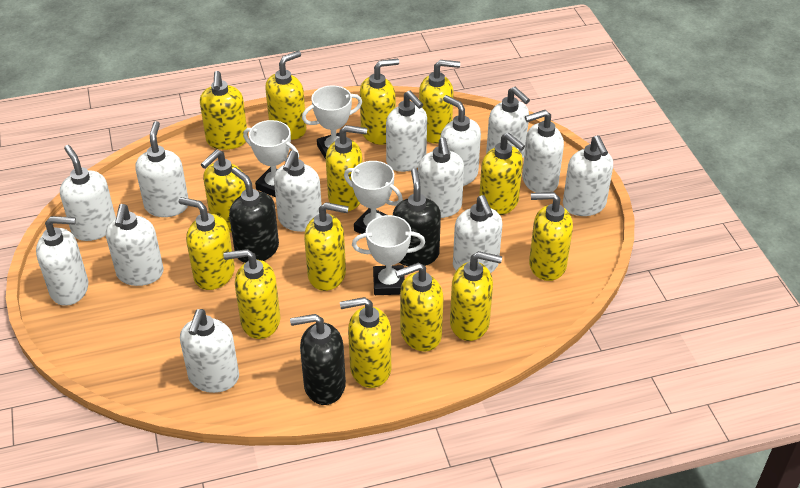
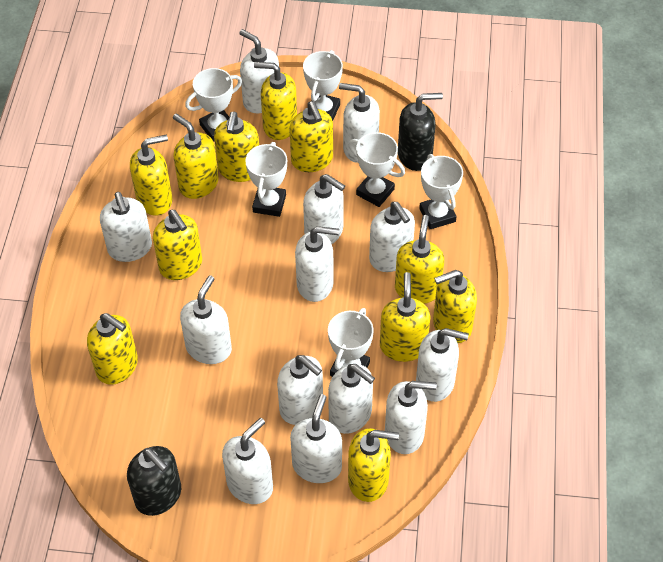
black soap dispenser: 3 -> 2
white trophy: 4 -> 6
yellow soap dispenser: 14 -> 11

